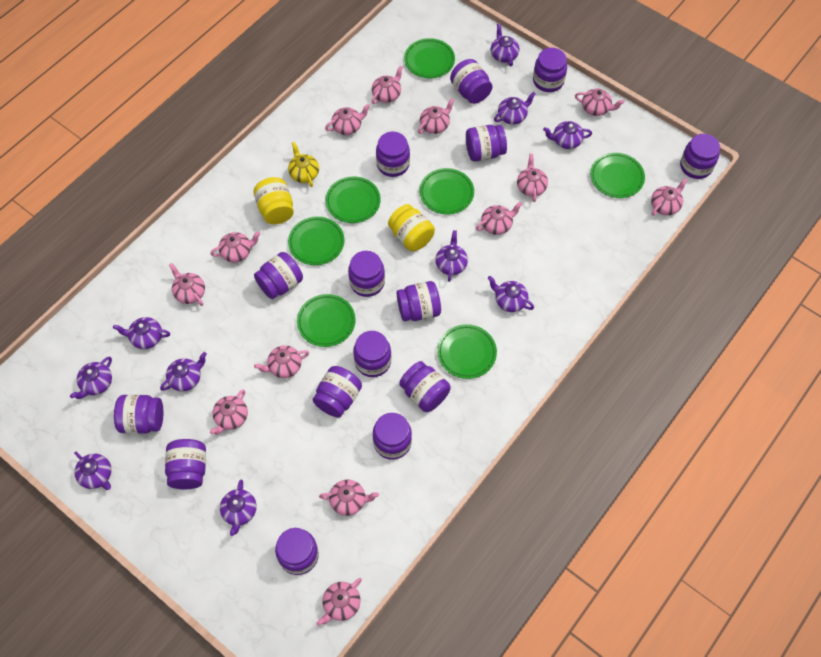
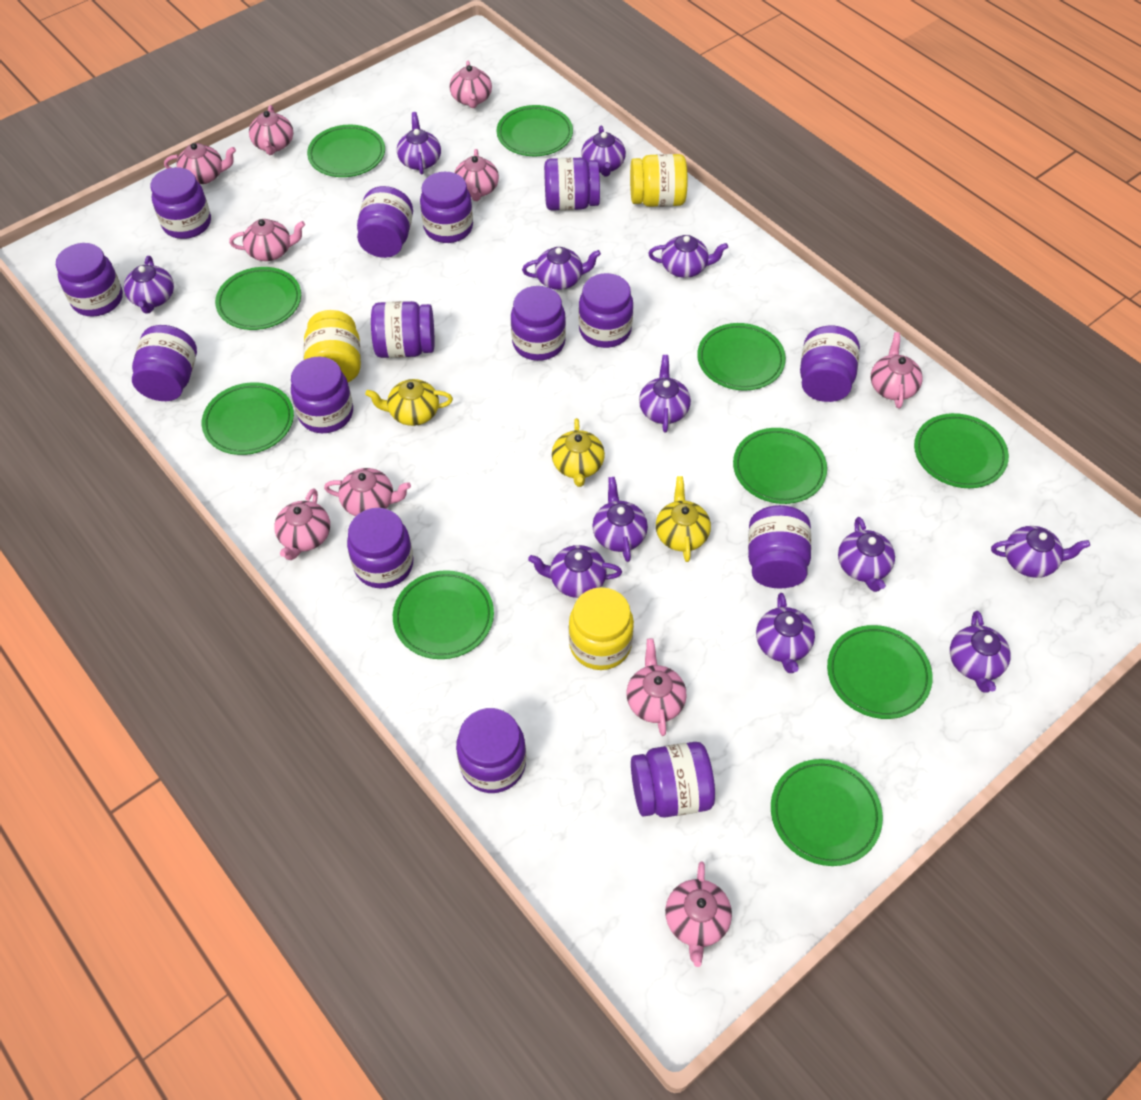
green plate: 7 -> 10
pink teapot: 13 -> 10
purple teapot: 10 -> 12
yellow jar: 2 -> 3
yellow teapot: 1 -> 3

